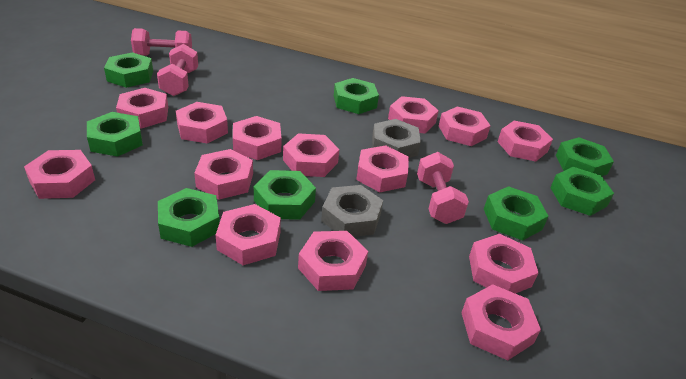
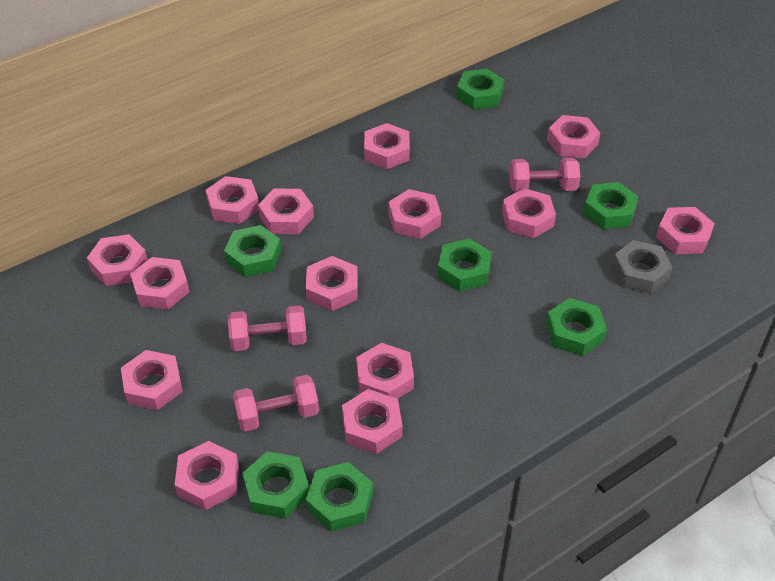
green nut: 8 -> 7
grey nut: 2 -> 1

